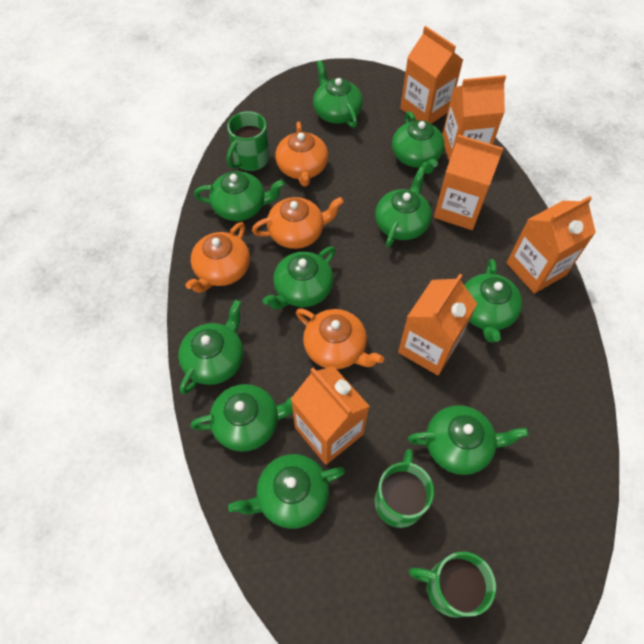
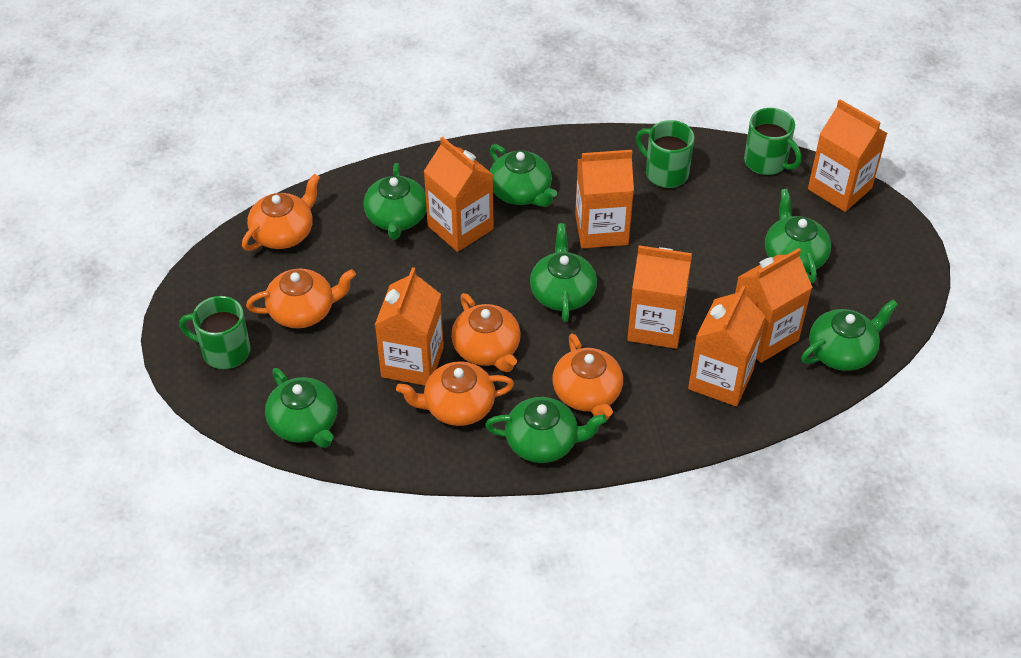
green teapot: 10 -> 7
orange carton: 6 -> 7
orange teapot: 4 -> 5

